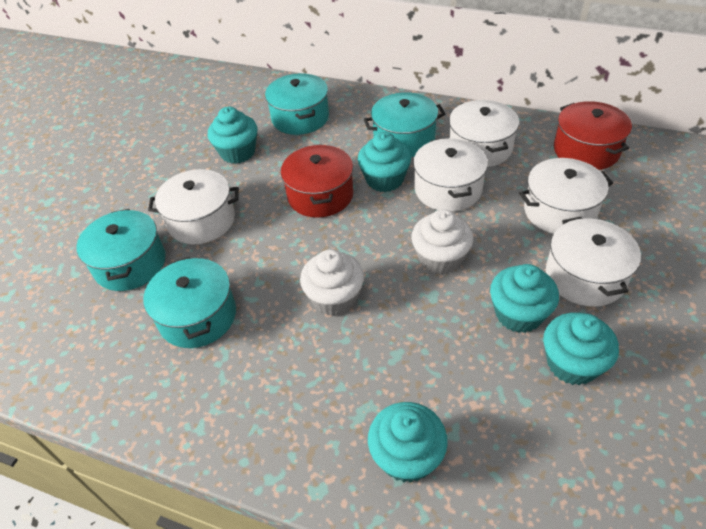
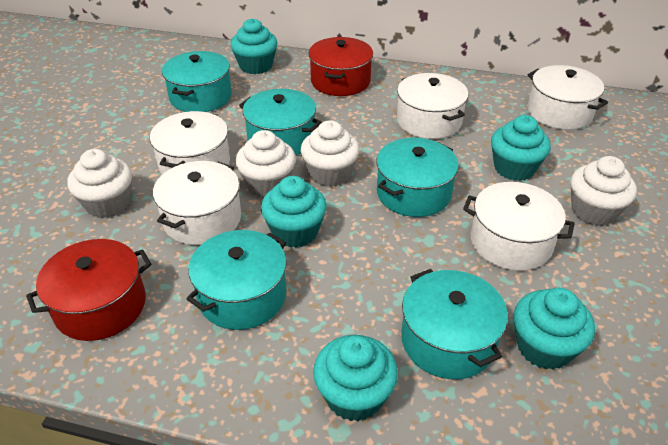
turquoise pot: 4 -> 5
white cupcake: 2 -> 4

